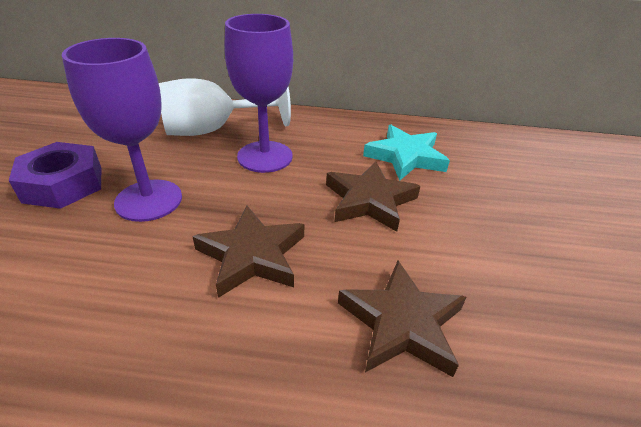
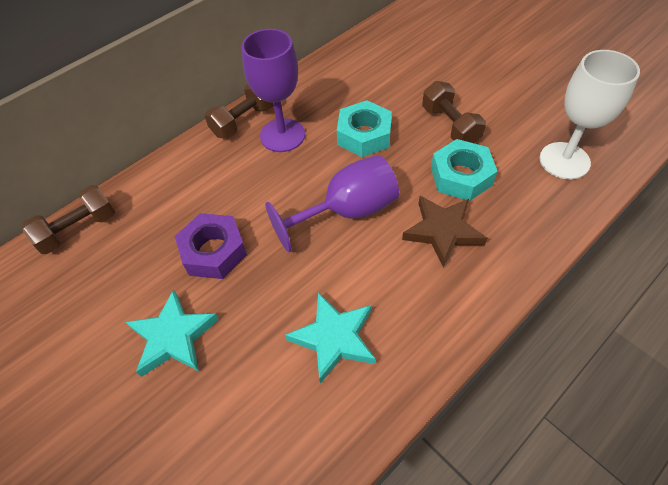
brown dumbbell: 0 -> 3
brown star: 3 -> 1
turquoise nut: 0 -> 2
turquoise star: 1 -> 2

